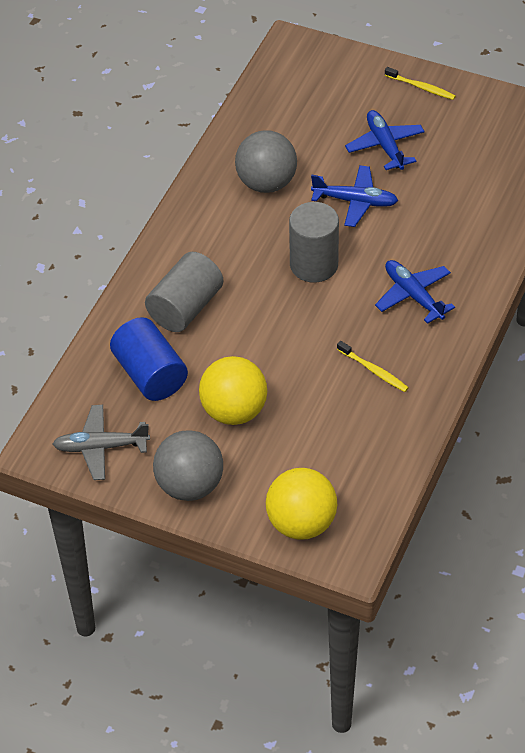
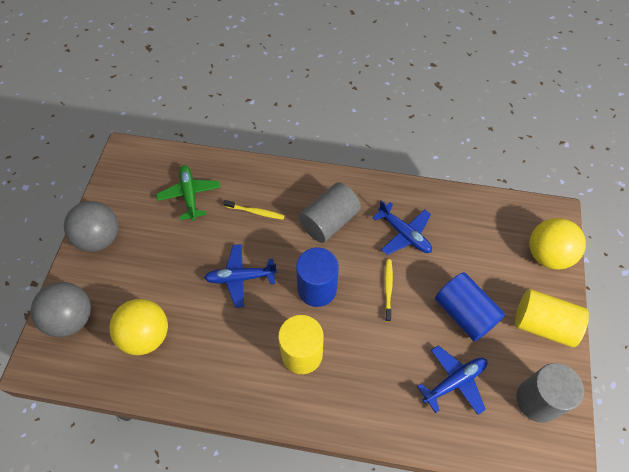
blue cylinder: 1 -> 2
green plane: 0 -> 1
grey plane: 1 -> 0
yellow cylinder: 0 -> 2

